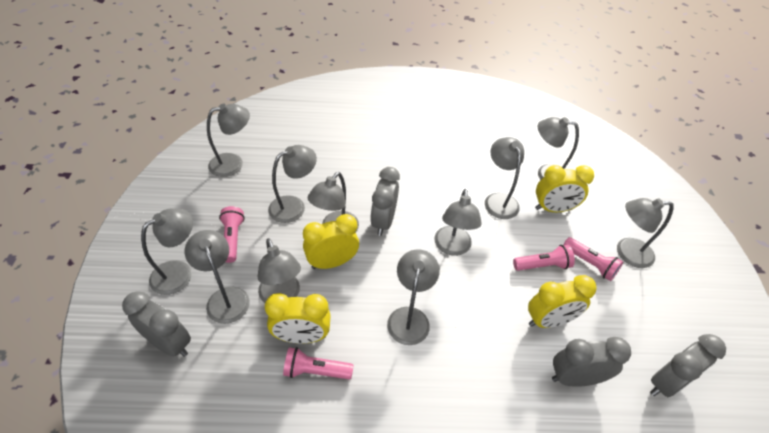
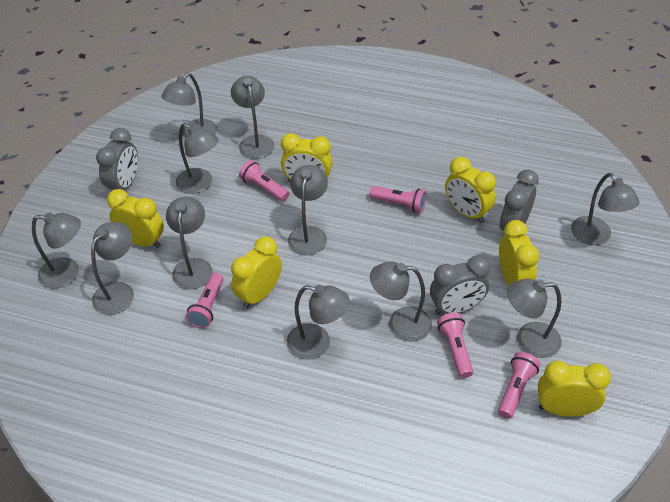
grey clock: 4 -> 3
pink flashlight: 4 -> 5
yellow clock: 4 -> 6

